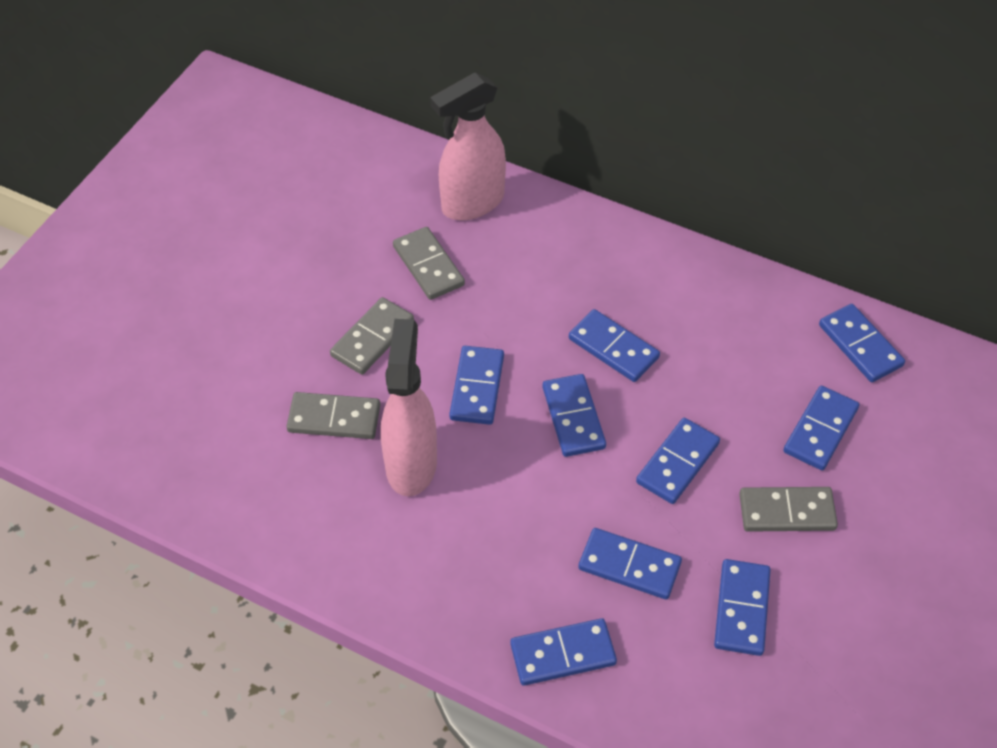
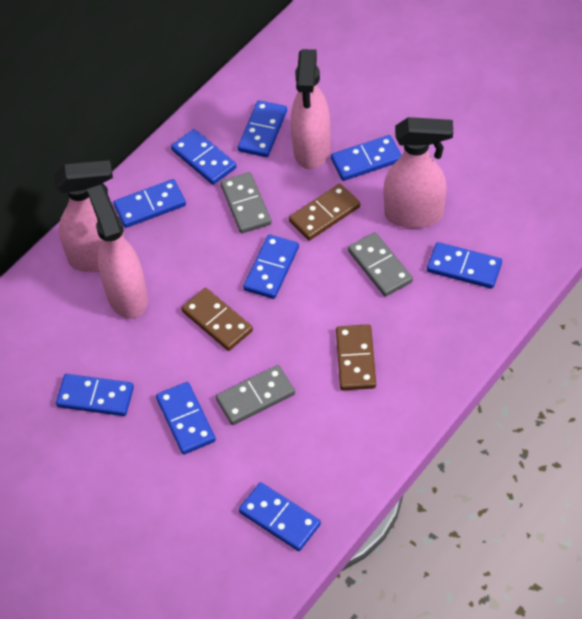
brown domino: 0 -> 3
grey domino: 4 -> 3
pink spray bottle: 2 -> 4

